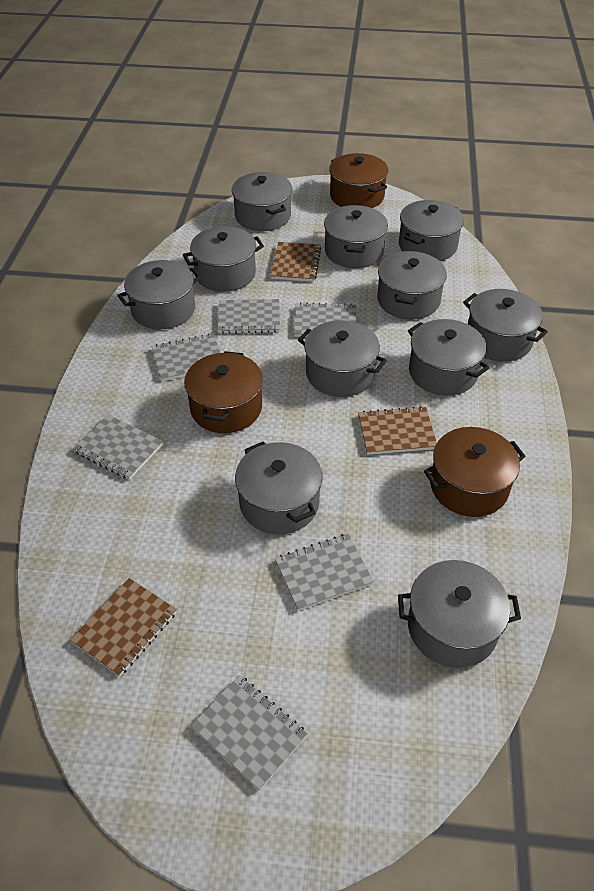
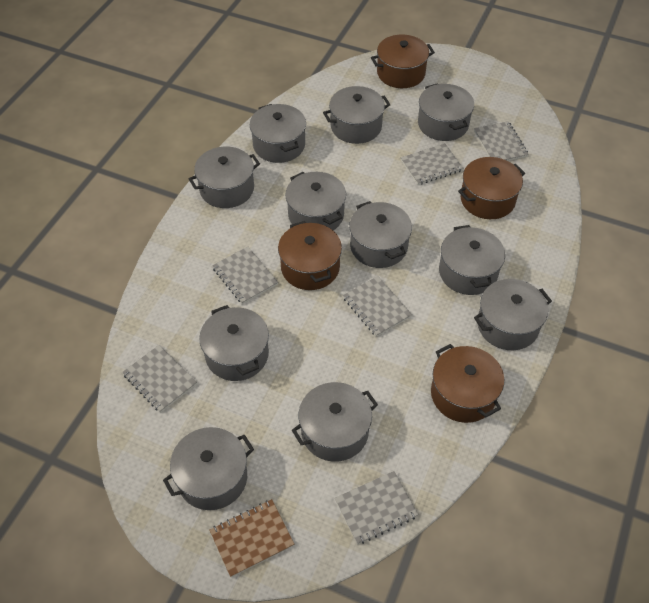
brown notebook: 3 -> 1
brown pot: 3 -> 4

